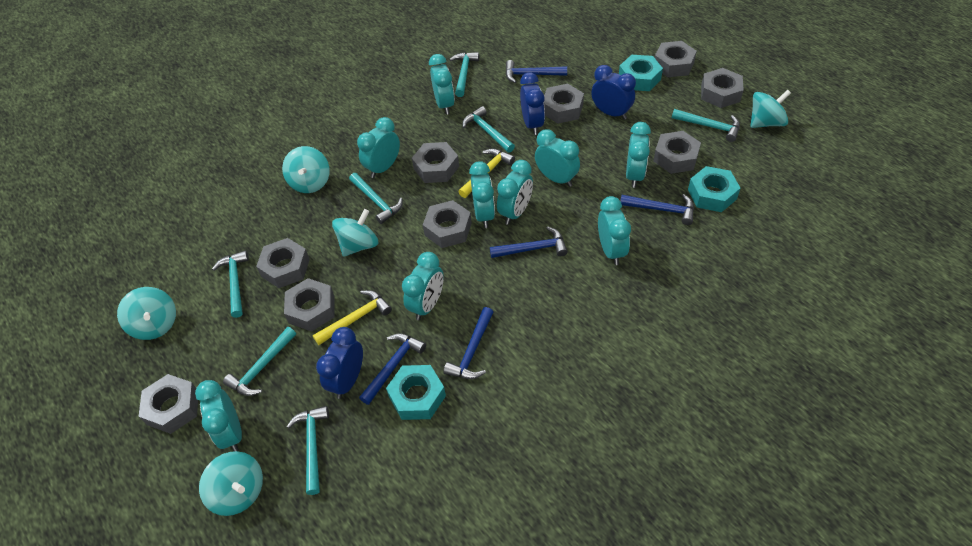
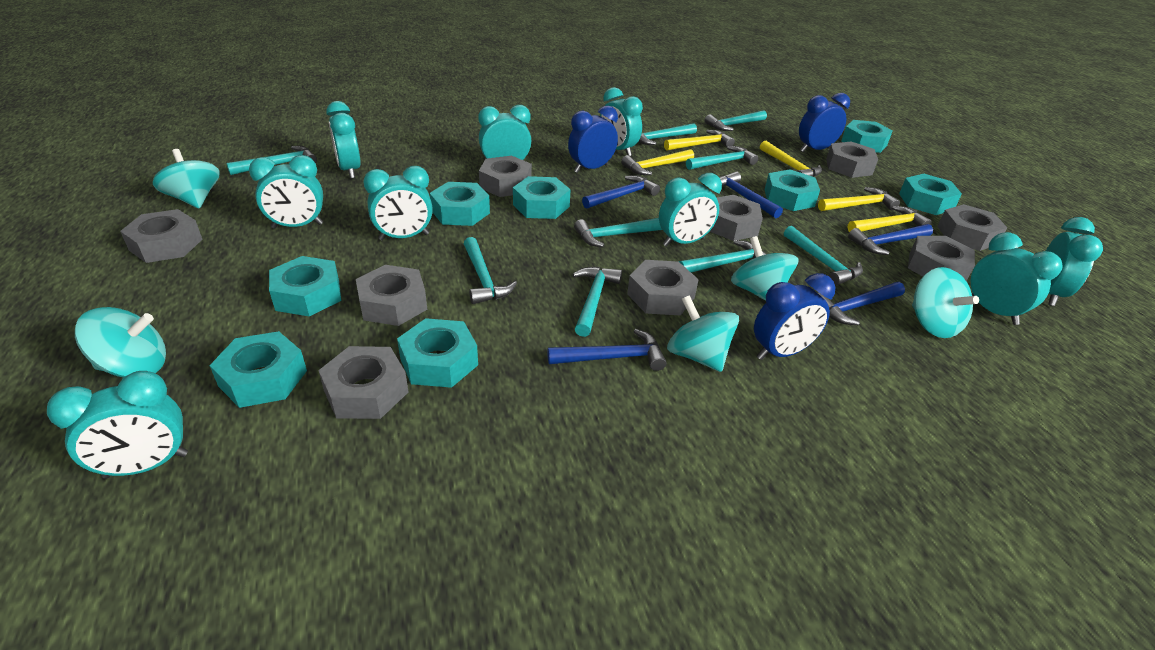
turquoise hammer: 7 -> 9
turquoise nut: 3 -> 8
yellow hammer: 2 -> 5

